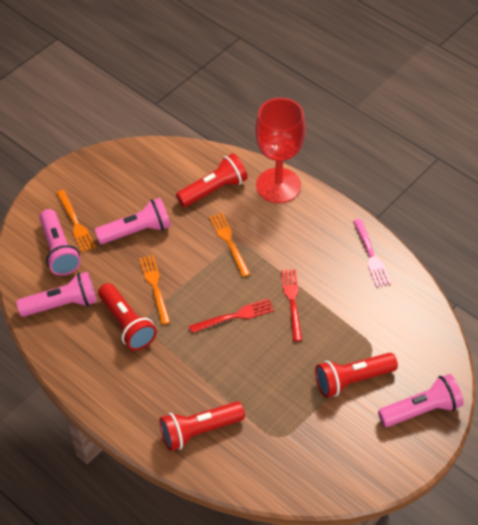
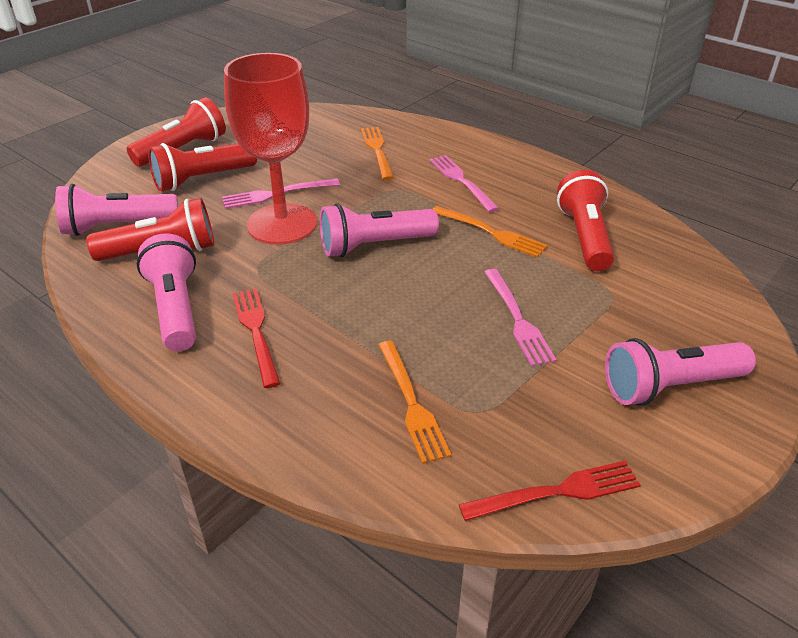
pink fork: 1 -> 3

